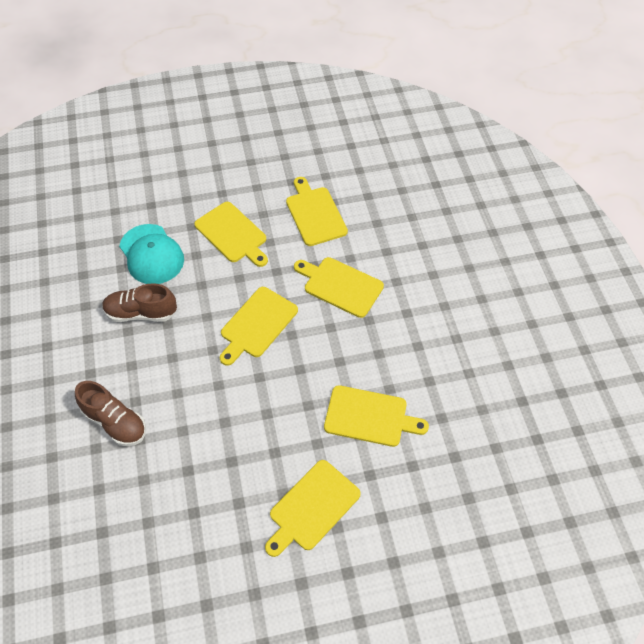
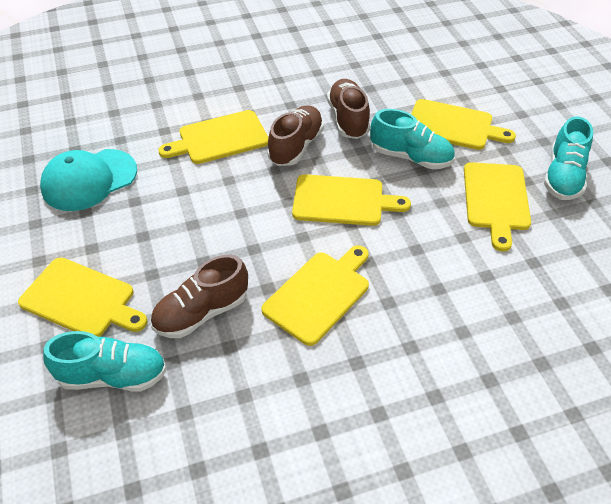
brown shoe: 2 -> 3
turquoise shoe: 0 -> 3

